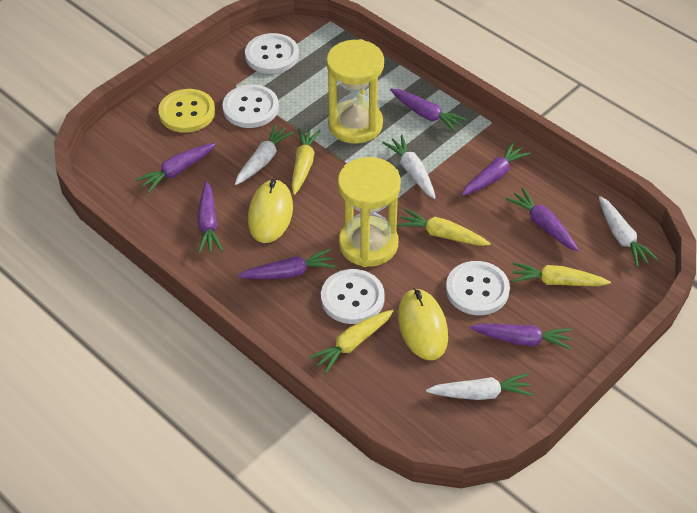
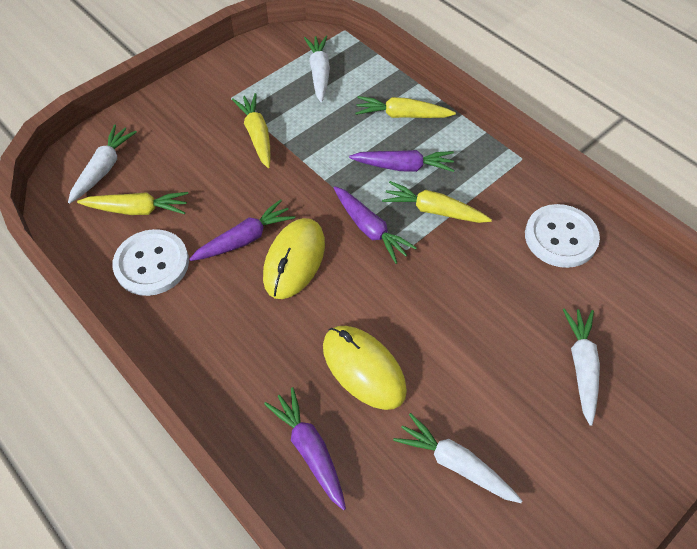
purple carrot: 7 -> 4
white button: 4 -> 2
yellow button: 1 -> 0
yellow hourglass: 2 -> 0

